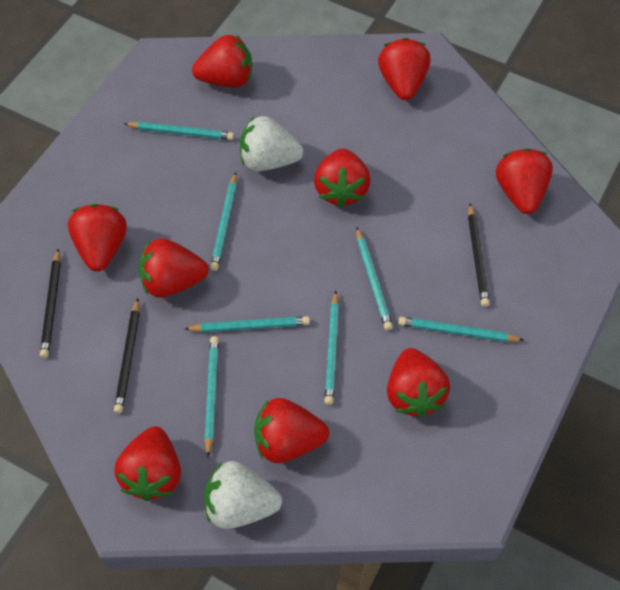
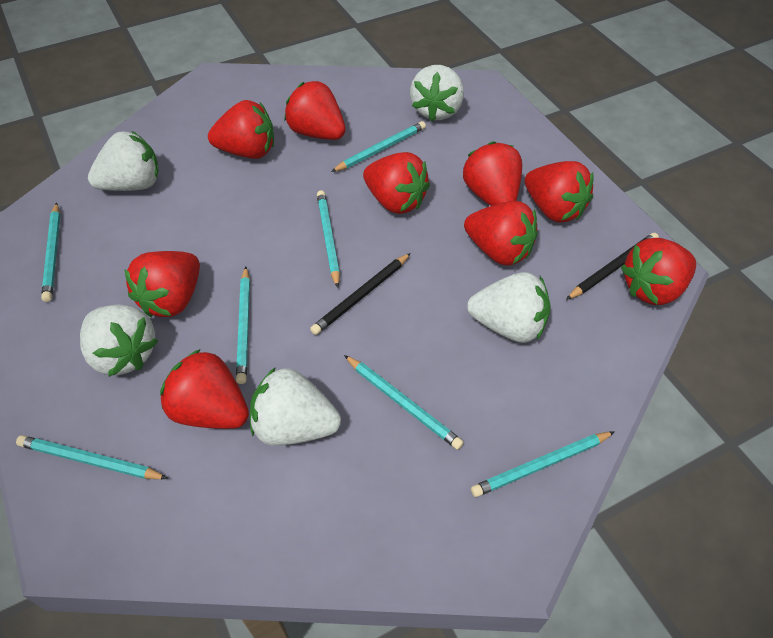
black pencil: 3 -> 2
white strawberry: 2 -> 5

